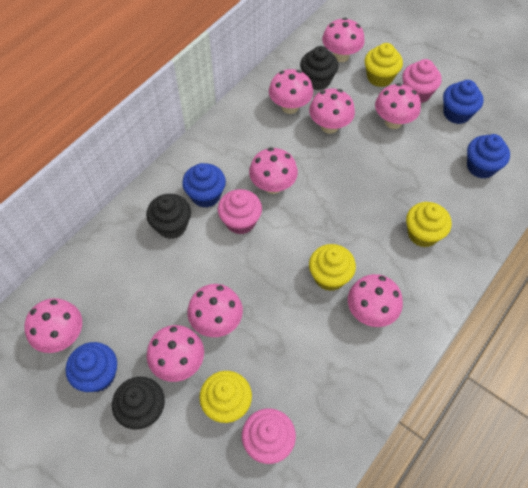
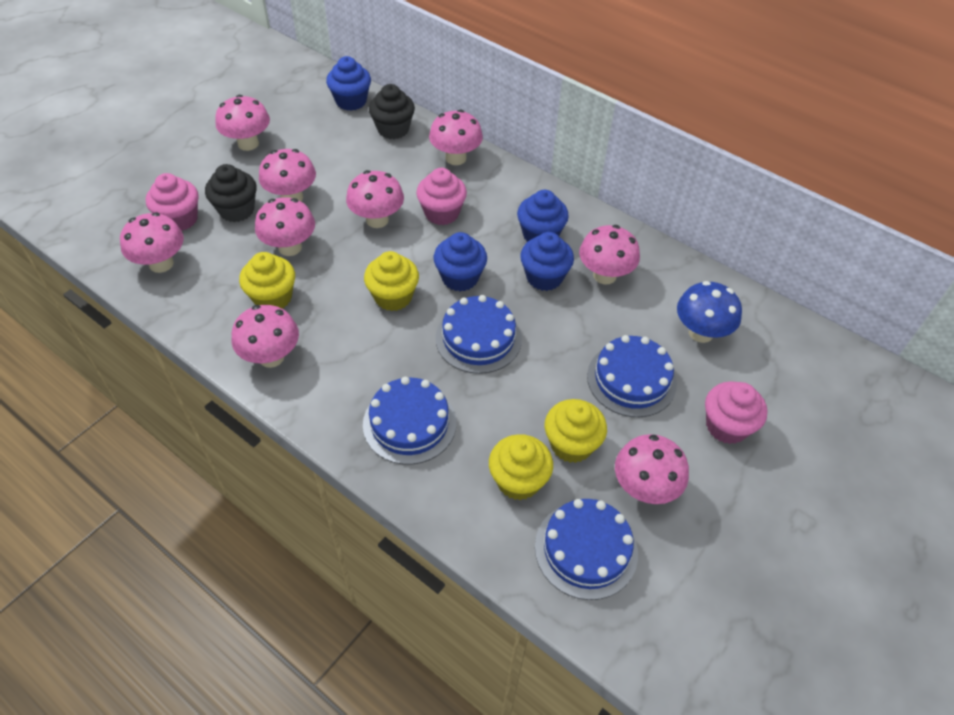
black cupcake: 3 -> 2
blue cake: 0 -> 4
blue mushroom: 0 -> 1

